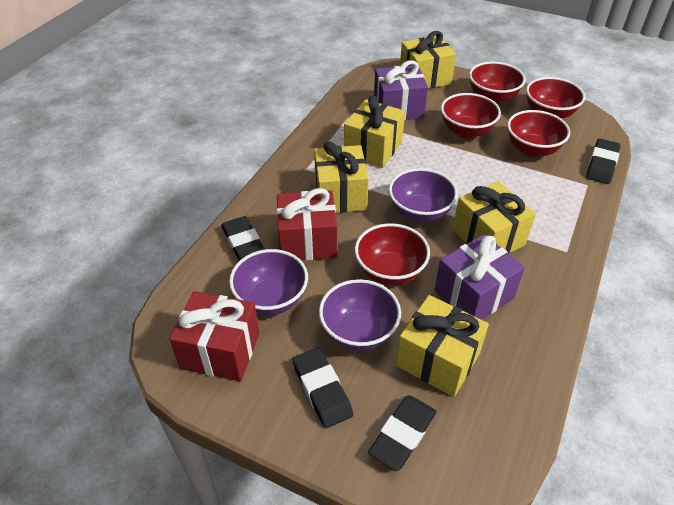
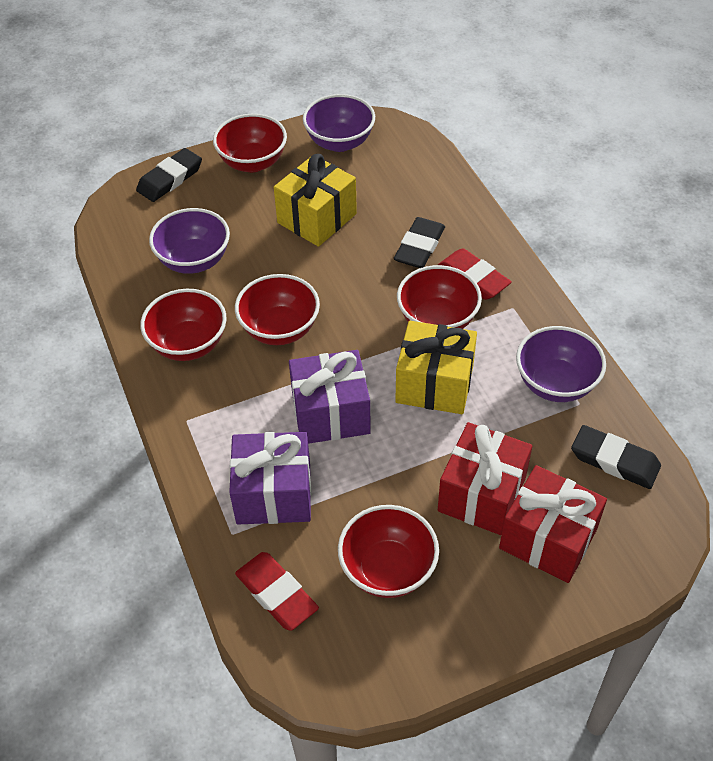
black eraser: 4 -> 3
red eraser: 0 -> 2
yellow gift: 5 -> 2

